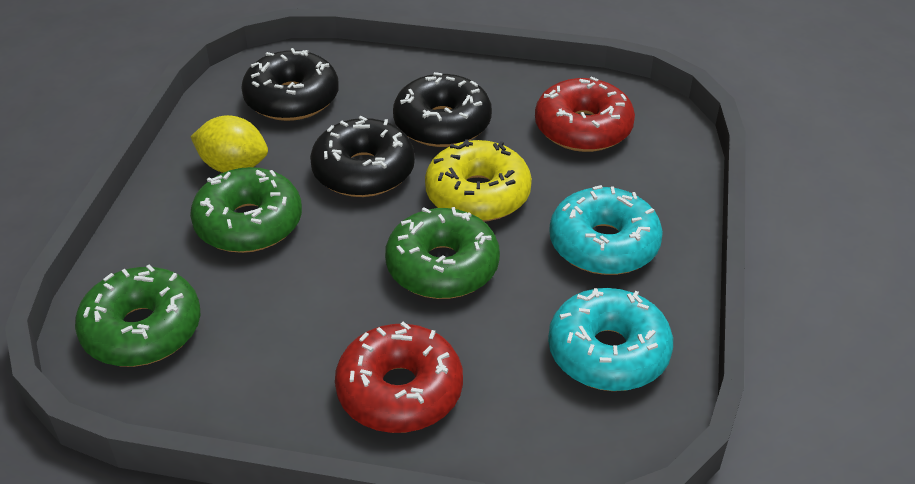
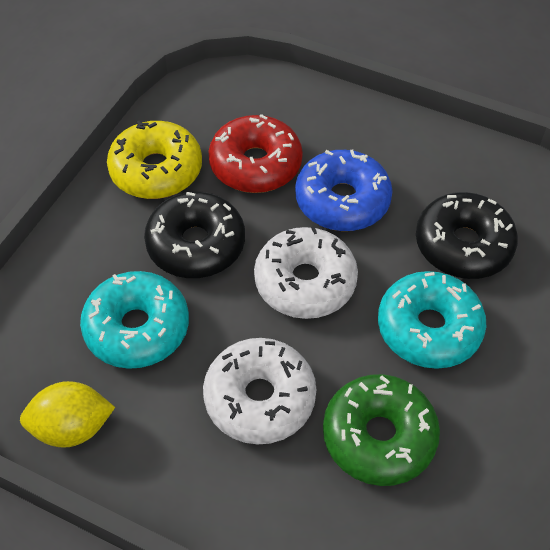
black donut: 3 -> 2
blue donut: 0 -> 1
green donut: 3 -> 1
red donut: 2 -> 1
white donut: 0 -> 2

